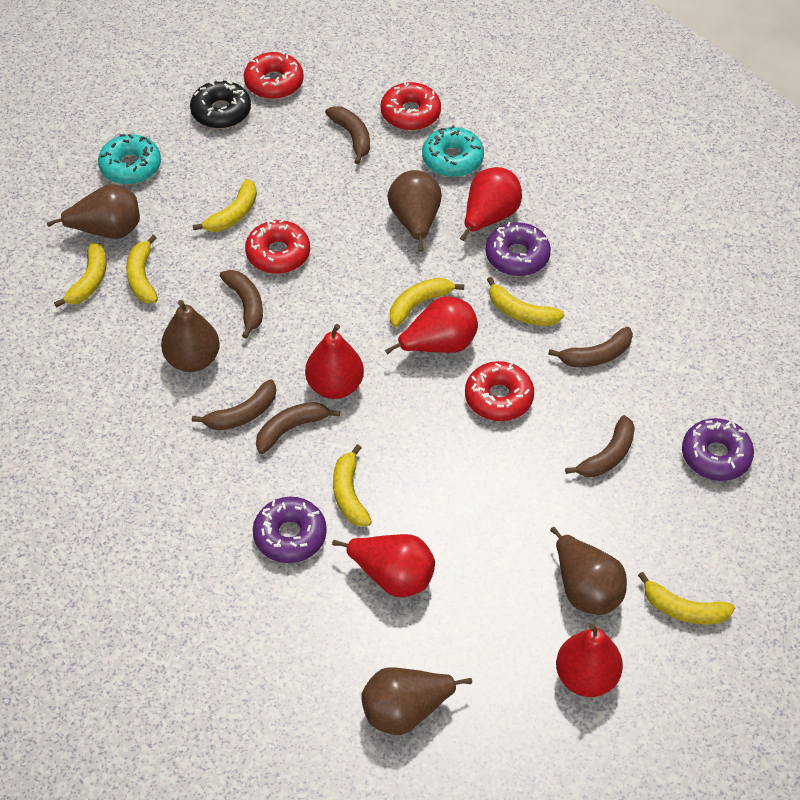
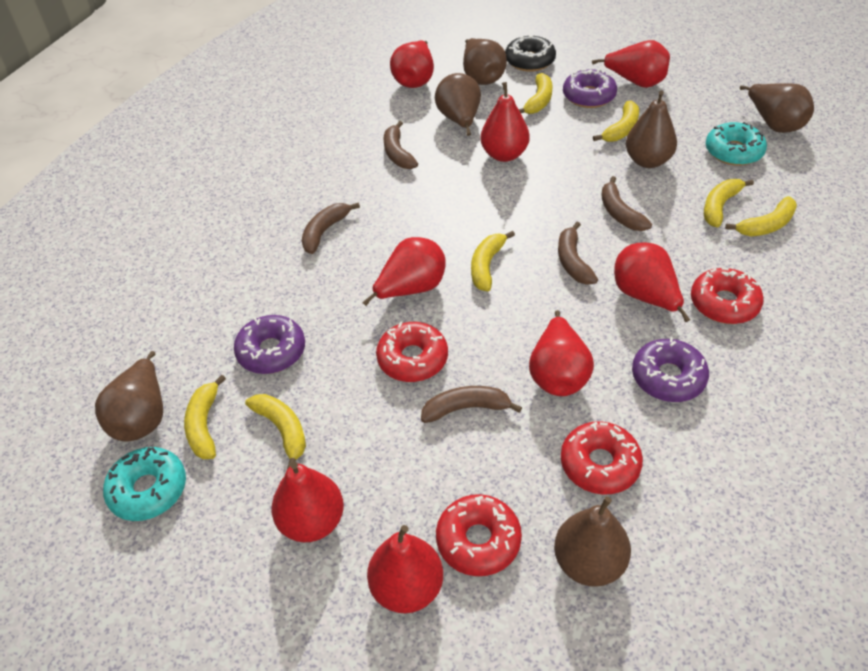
brown banana: 6 -> 5
brown pear: 5 -> 6
red pear: 5 -> 8

